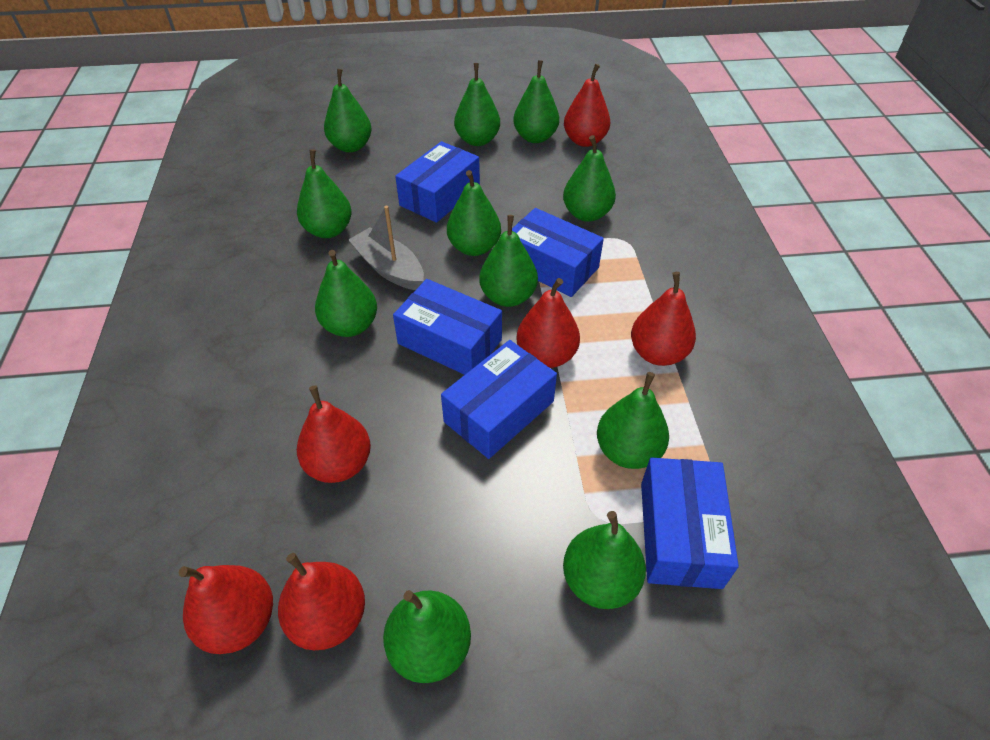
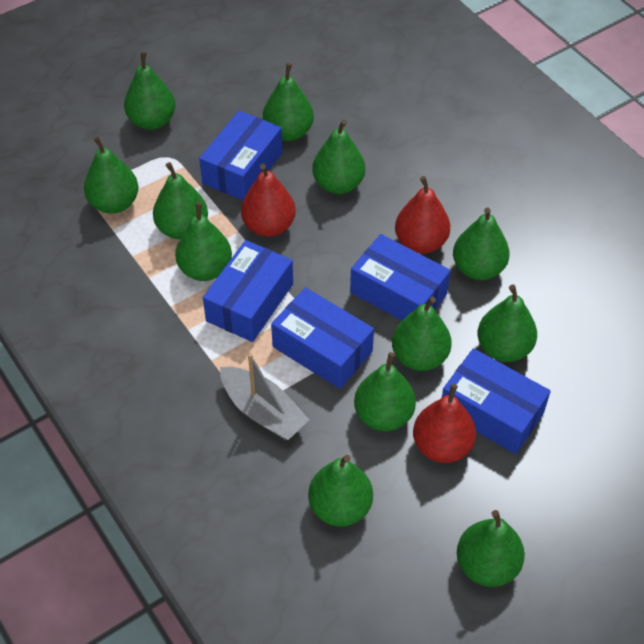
green pear: 11 -> 12
red pear: 6 -> 3

